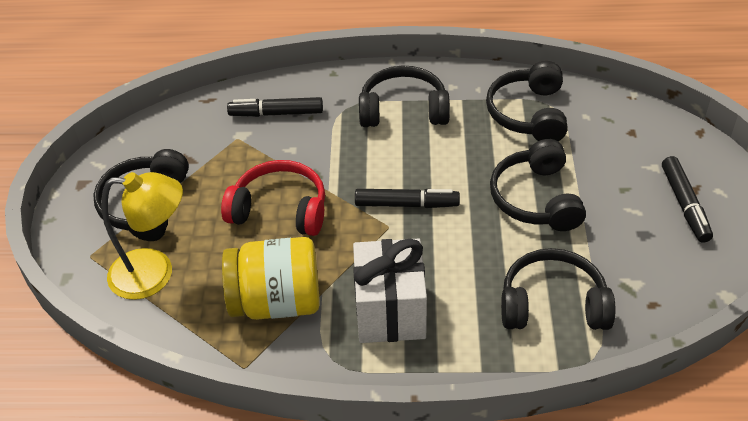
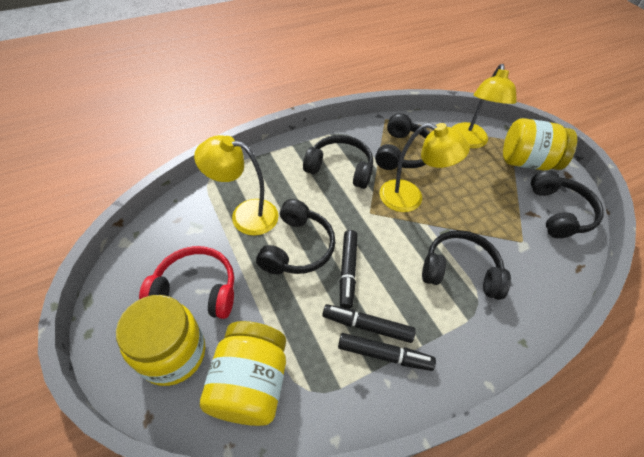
white gift: 1 -> 0
yellow jar: 1 -> 3
yellow lamp: 1 -> 3

